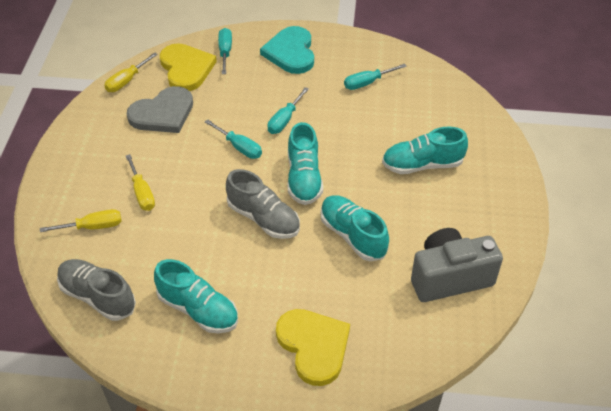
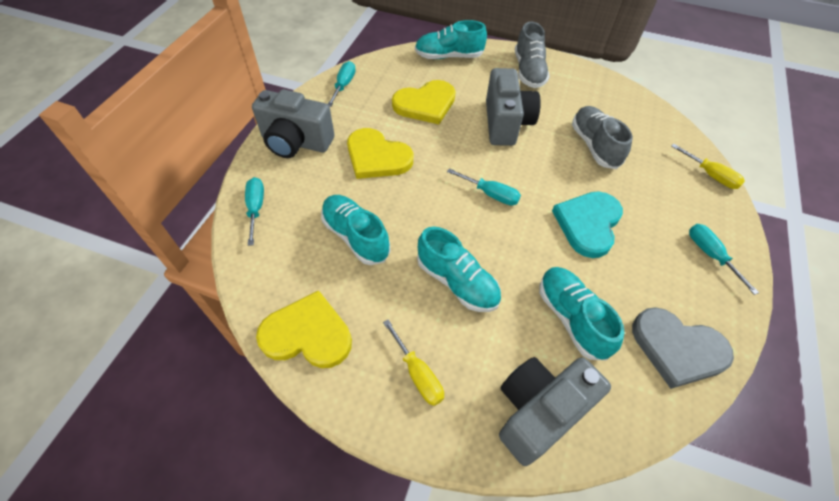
grey camera: 1 -> 3
yellow heart: 2 -> 3
yellow screwdriver: 3 -> 2

